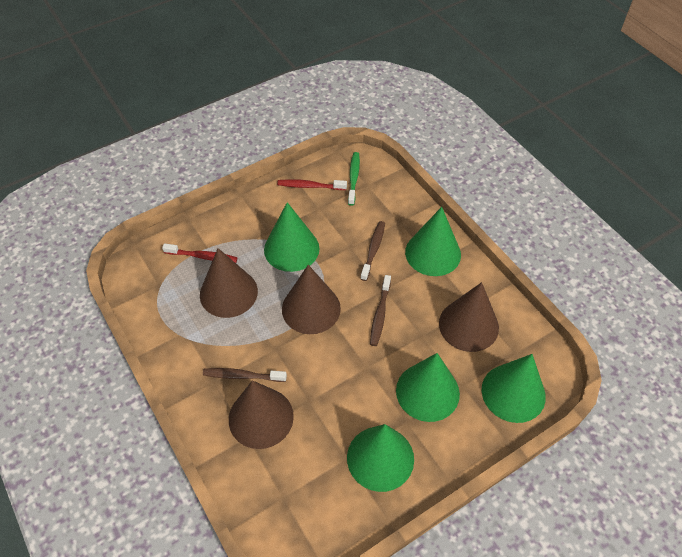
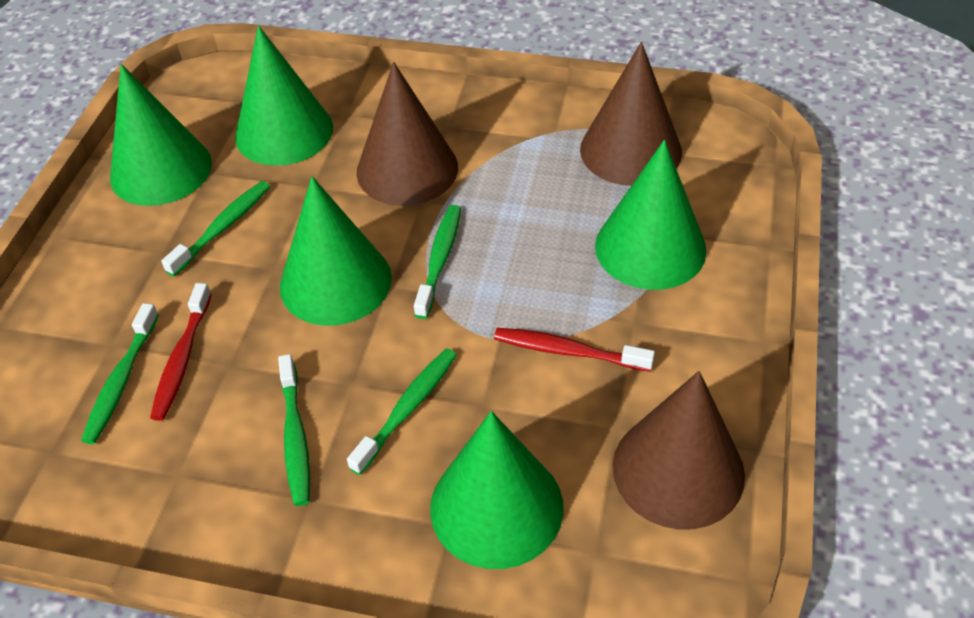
brown cone: 4 -> 3
brown toothbrush: 3 -> 0
green toothbrush: 1 -> 5

